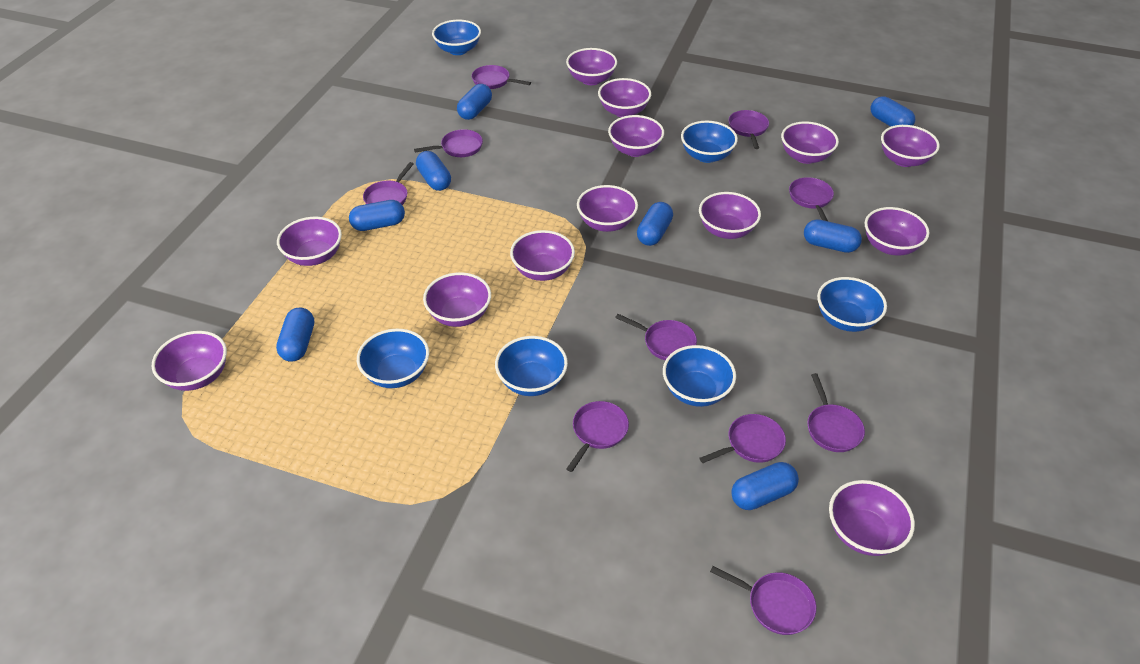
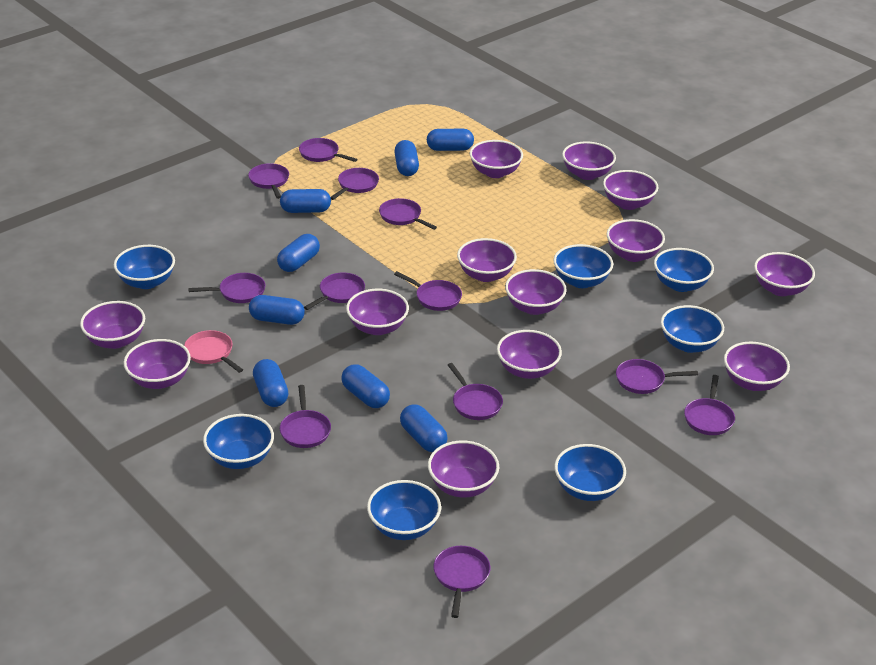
blue bowl: 6 -> 7
pink pan: 0 -> 1
purple pan: 10 -> 12

